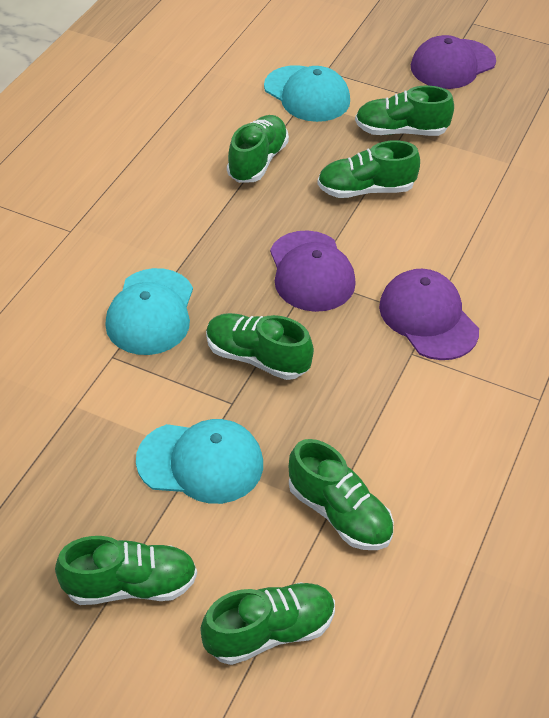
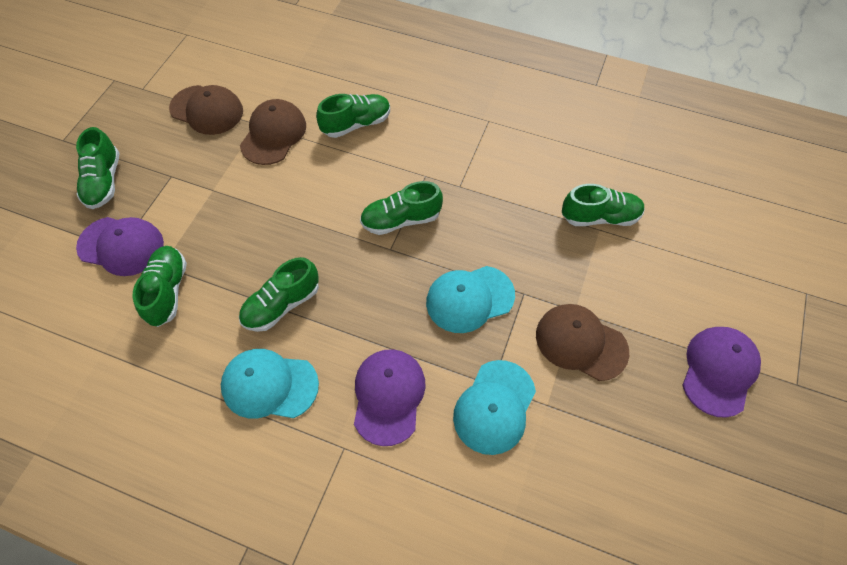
brown cap: 0 -> 3
green shoe: 7 -> 6

